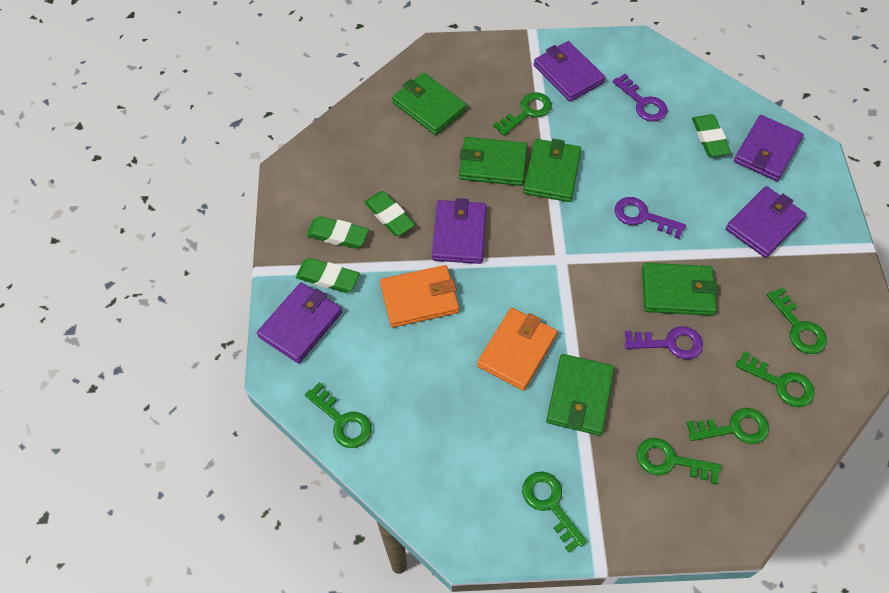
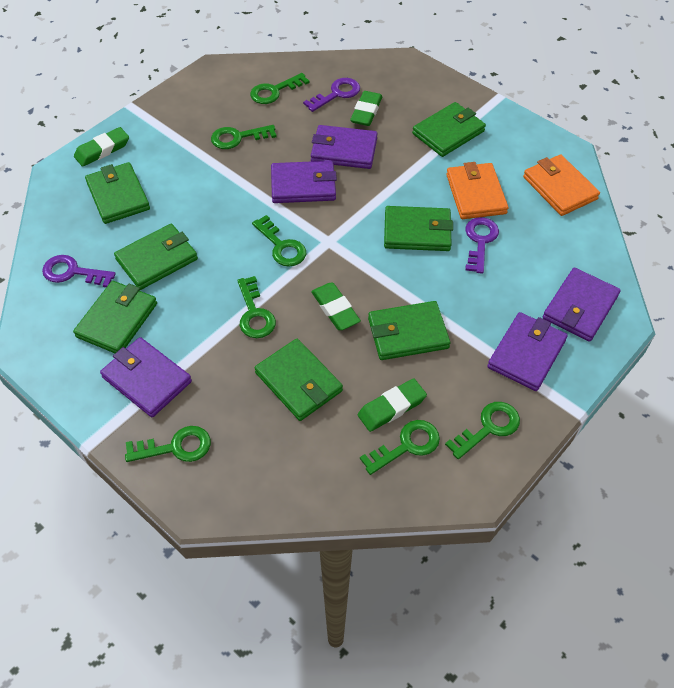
green wallet: 5 -> 7

